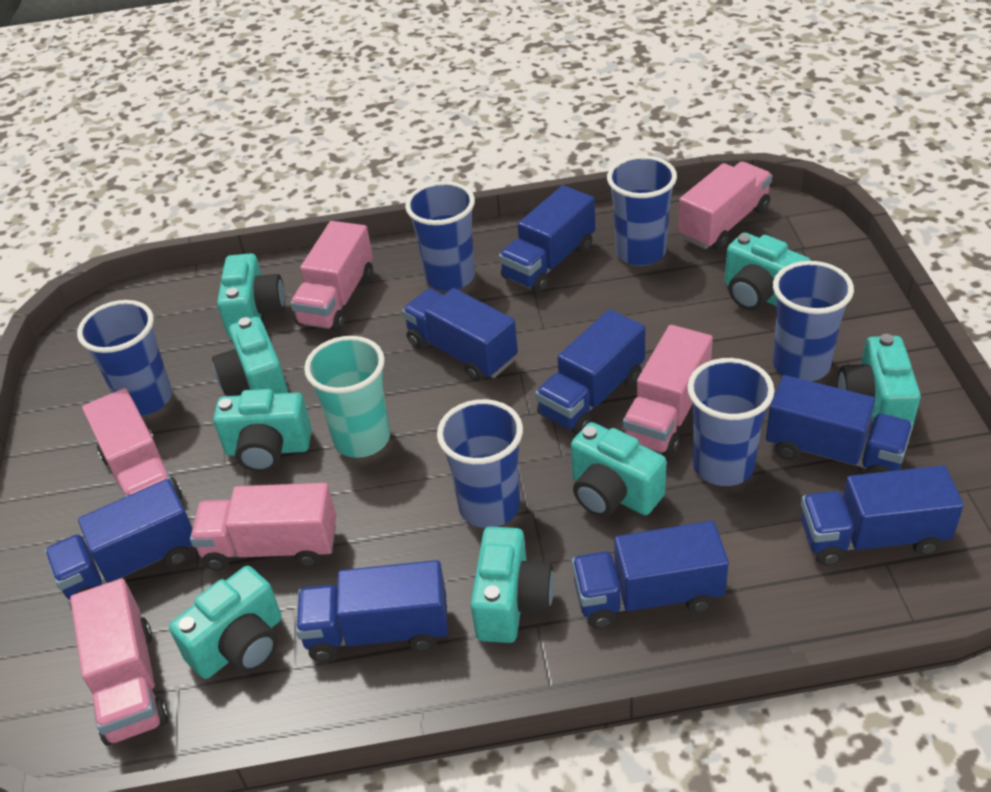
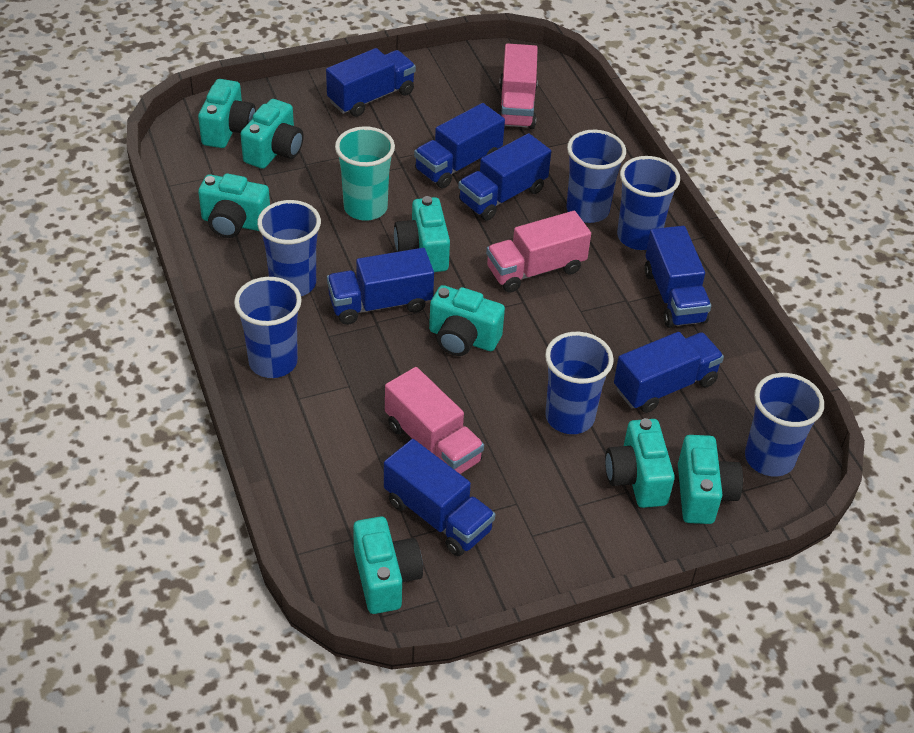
blue truck: 8 -> 7
pink truck: 6 -> 3

